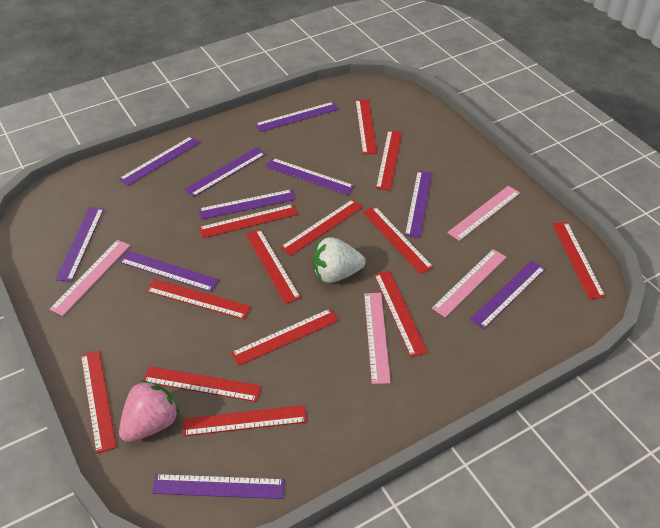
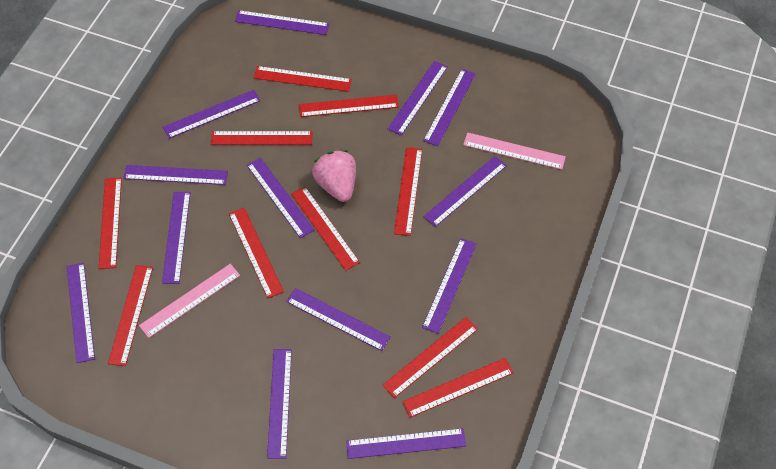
pink ruler: 4 -> 2
purple ruler: 10 -> 13
red ruler: 13 -> 10
white strawberry: 1 -> 0

